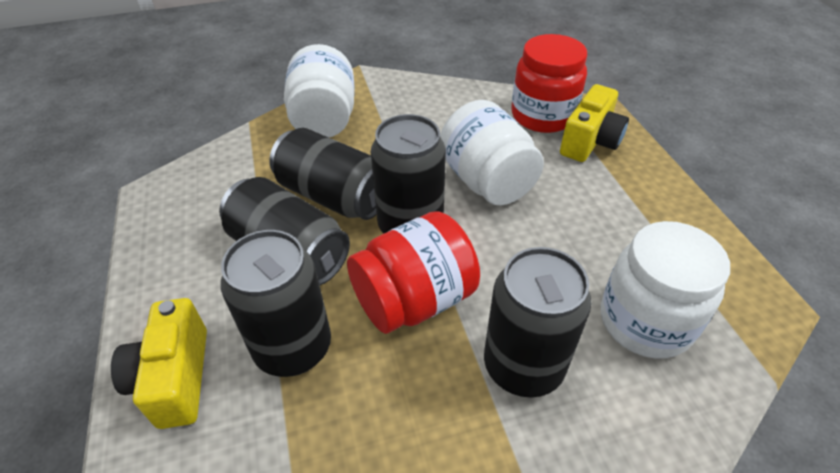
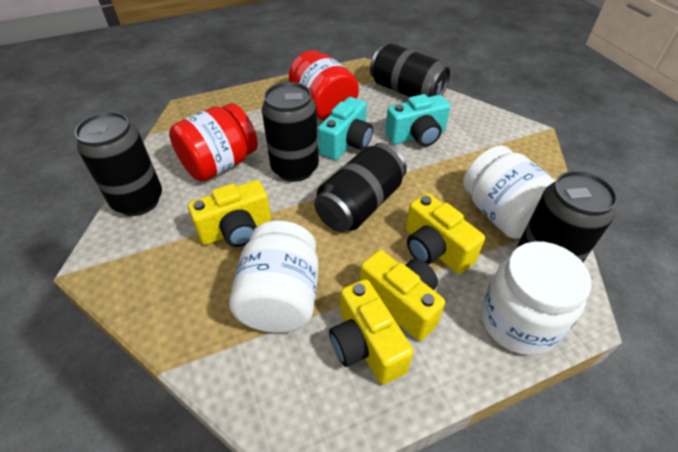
turquoise camera: 0 -> 2
yellow camera: 2 -> 4

